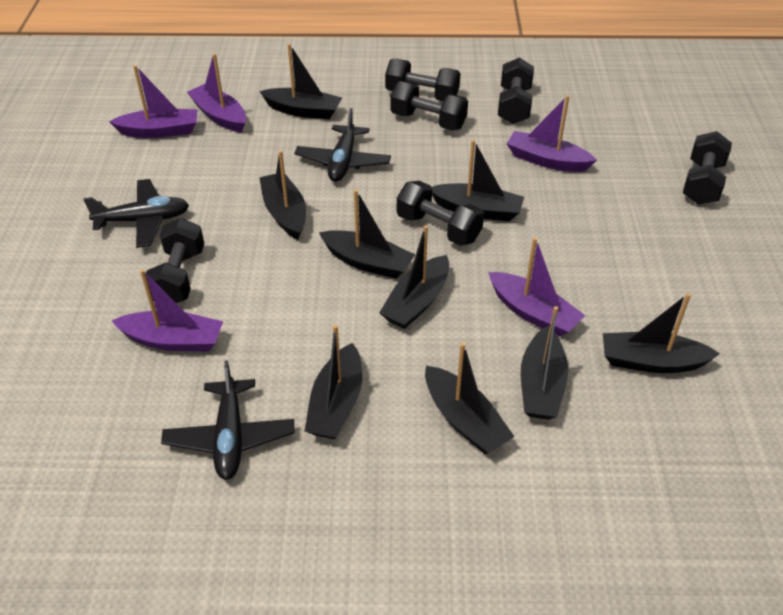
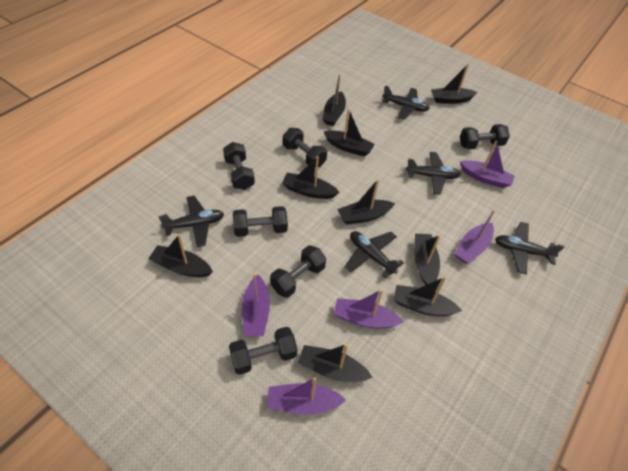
black plane: 3 -> 5

